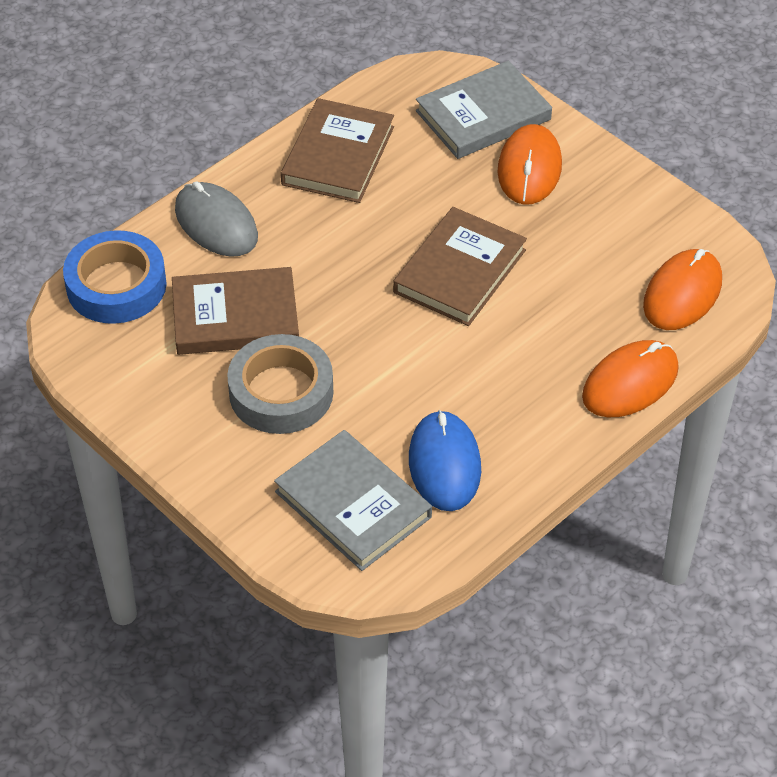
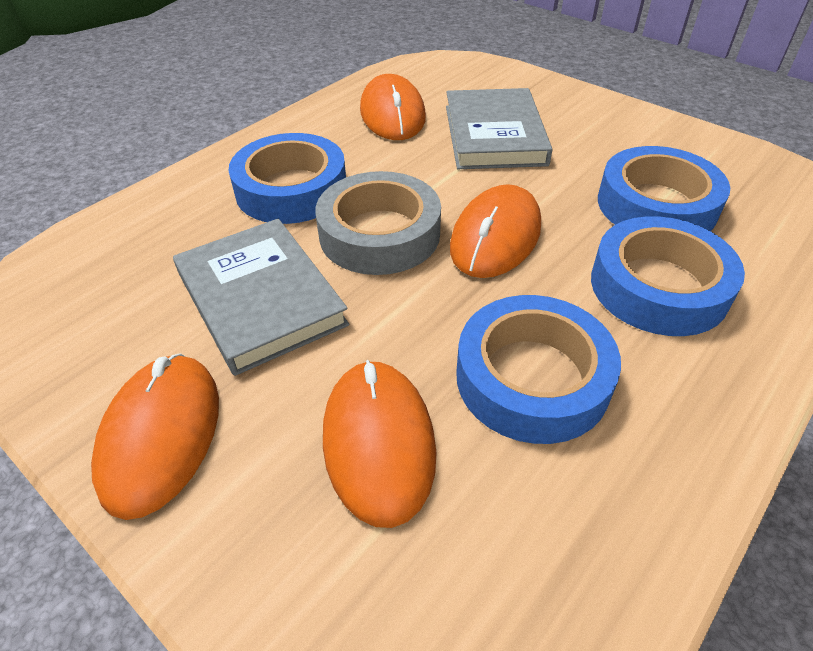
blue mouse: 1 -> 0
blue tape: 1 -> 4
brown book: 3 -> 0
grey mouse: 1 -> 0
orange mouse: 3 -> 4

